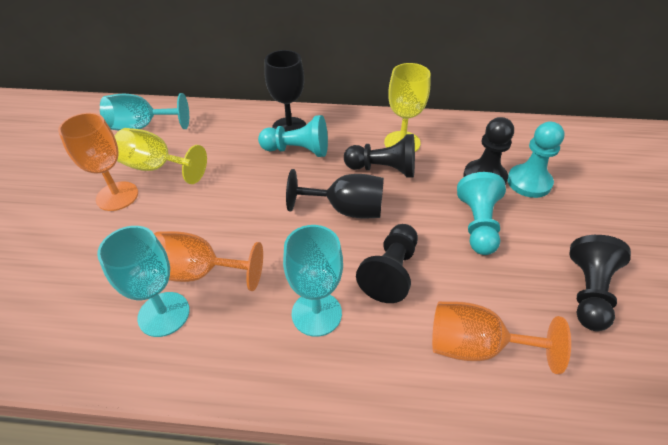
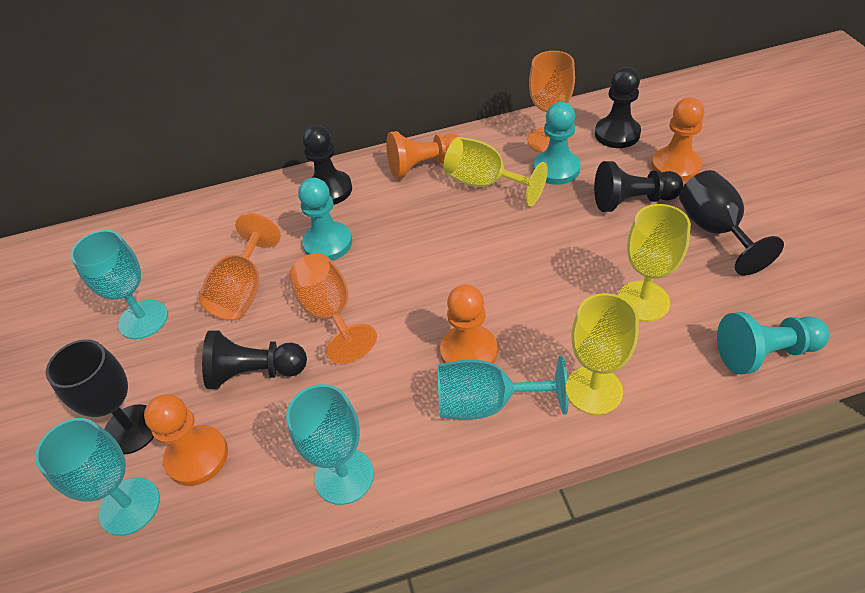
orange pawn: 0 -> 4
turquoise goblet: 3 -> 4
yellow goblet: 2 -> 3

